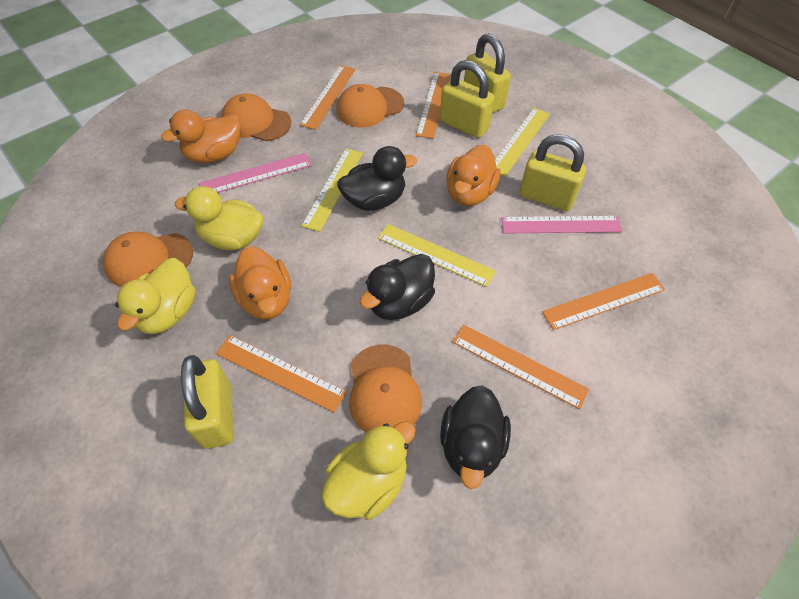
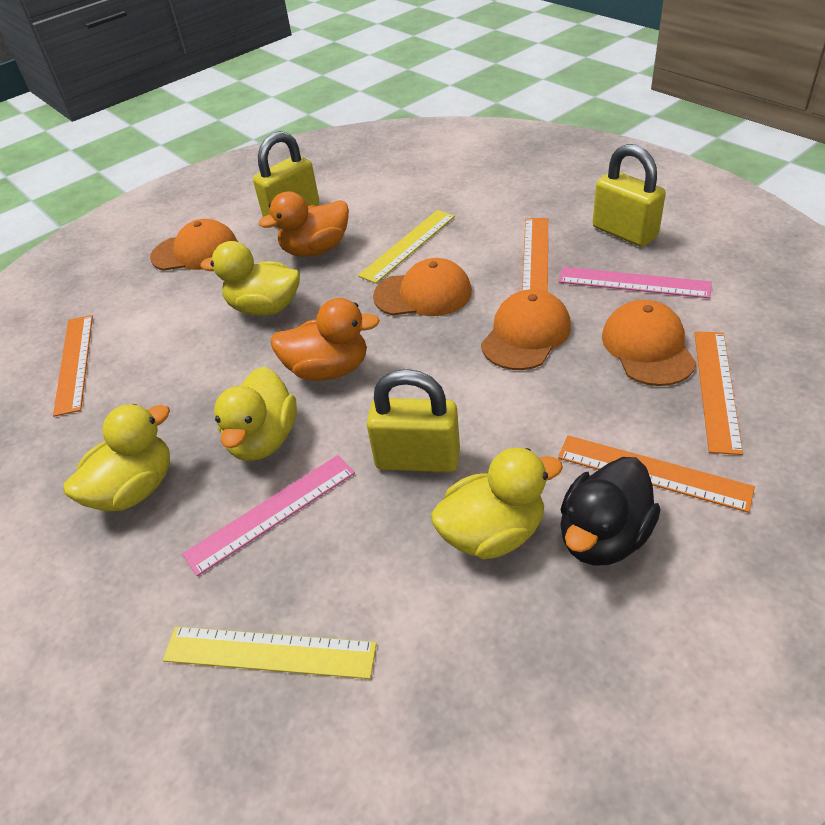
black duck: 3 -> 1
orange duck: 3 -> 2
orange ruler: 5 -> 4
yellow duck: 3 -> 4
yellow padlock: 4 -> 3
yellow ruler: 3 -> 2

